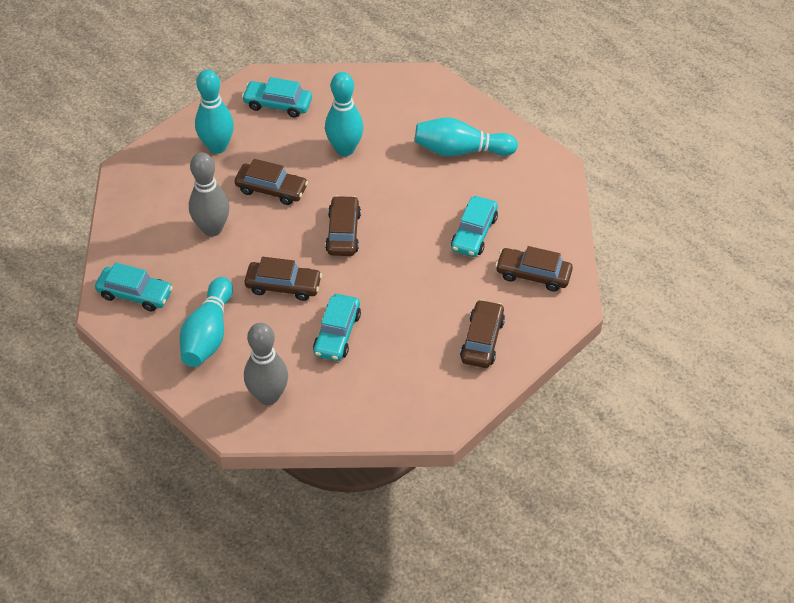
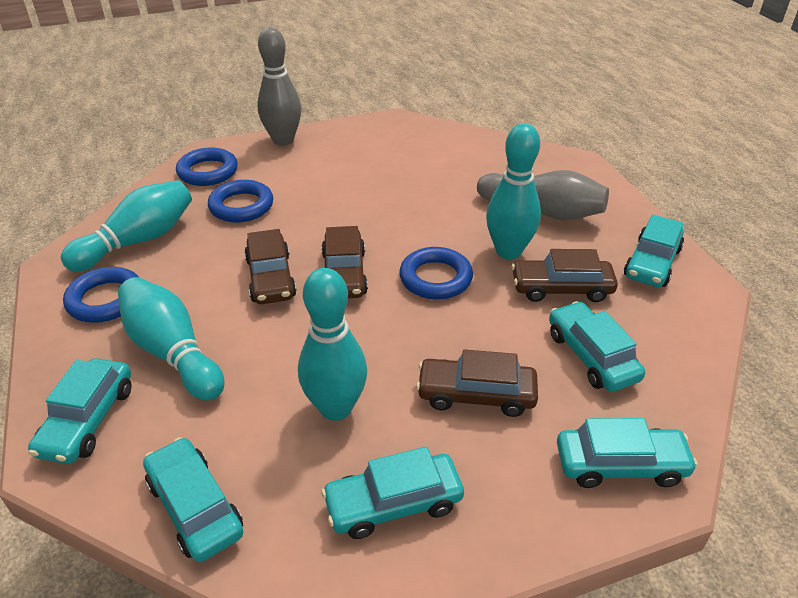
blue ring: 0 -> 4
brown car: 5 -> 4
turquoise car: 4 -> 6

